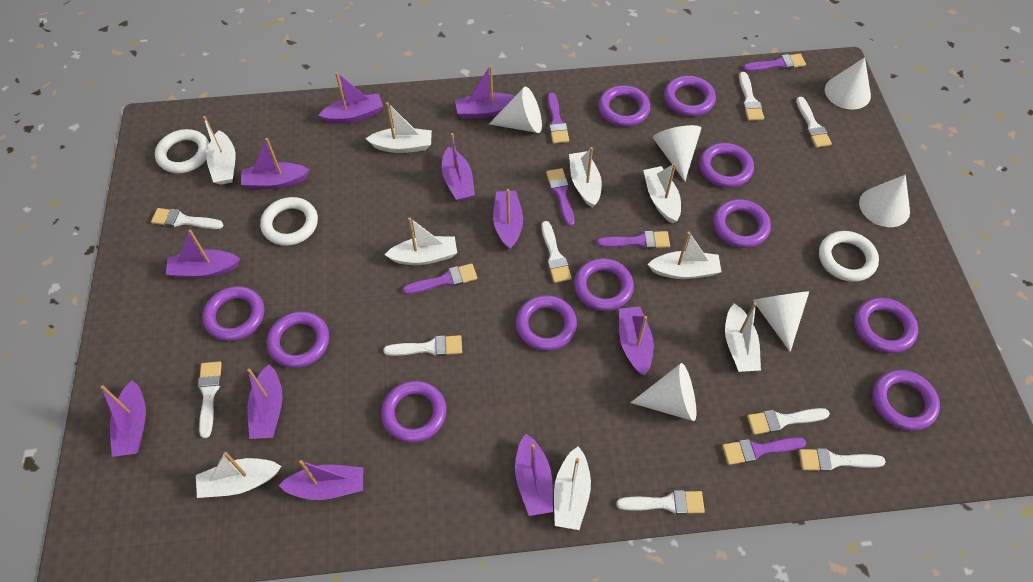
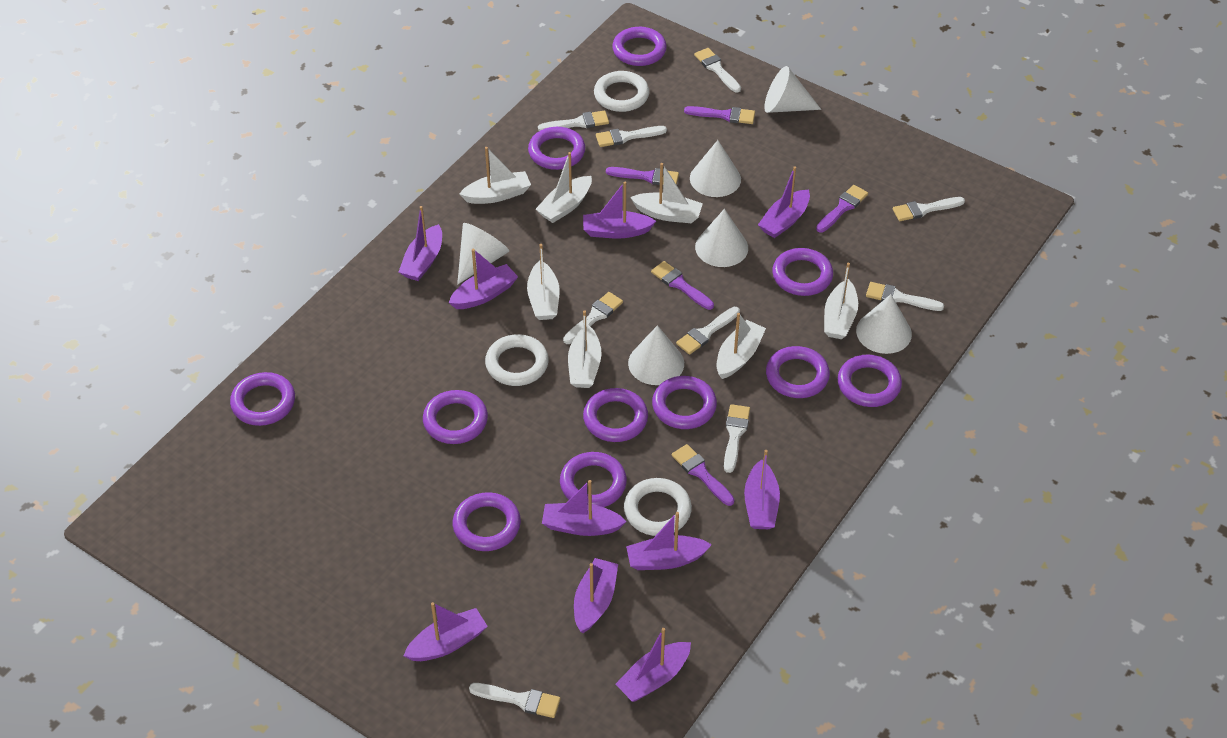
purple boat: 11 -> 10
purple brush: 6 -> 5
white boat: 9 -> 7

